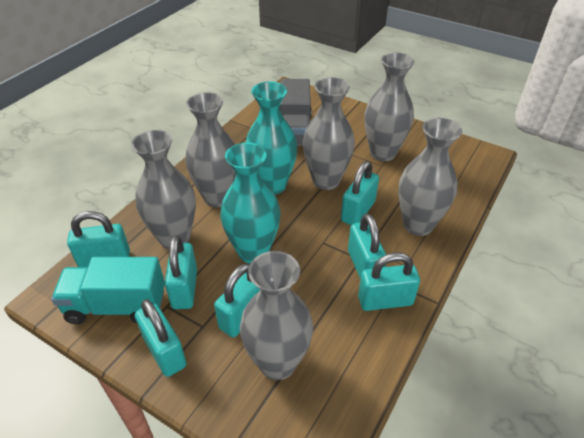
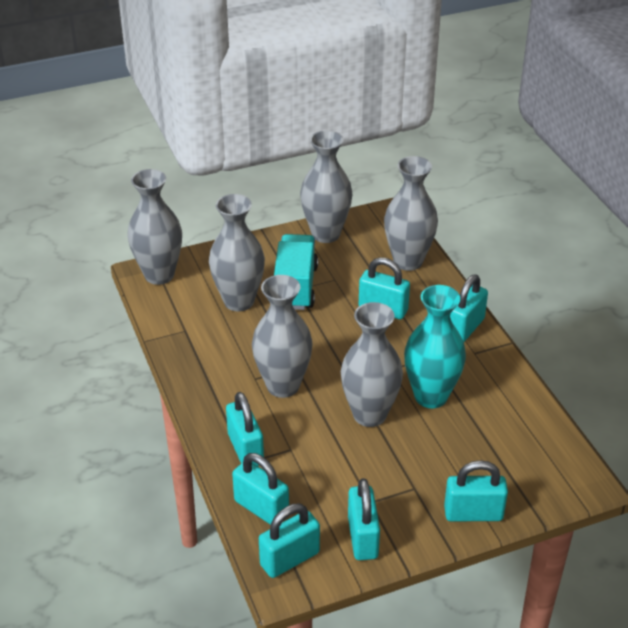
grey truck: 1 -> 0
turquoise vase: 2 -> 1

